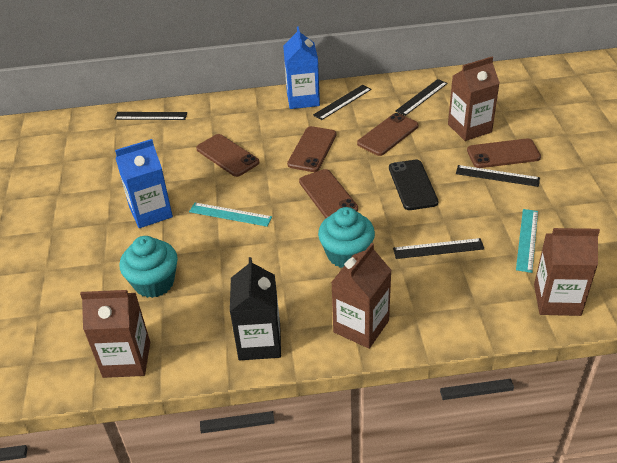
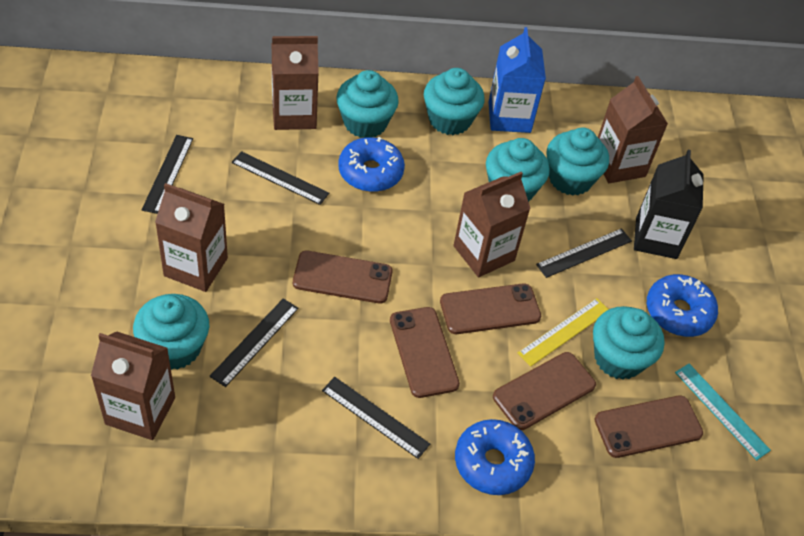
black phone: 1 -> 0
blue carton: 2 -> 1
blue donut: 0 -> 3
brown carton: 4 -> 5
turquoise cupcake: 2 -> 6
turquoise ruler: 2 -> 1
yellow ruler: 0 -> 1

